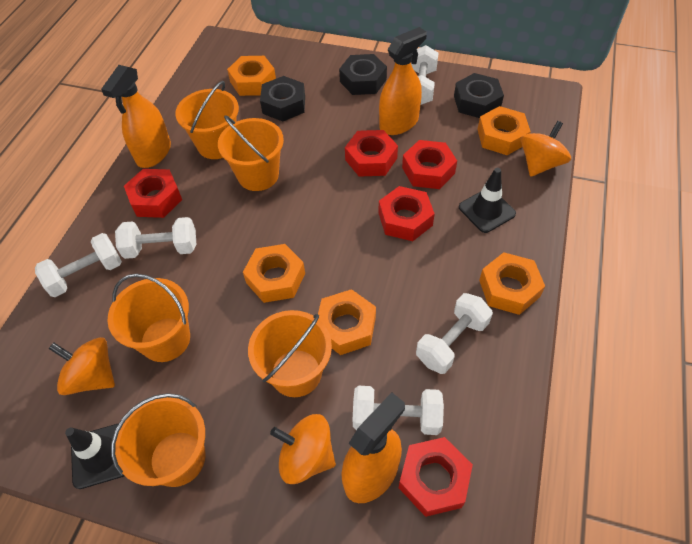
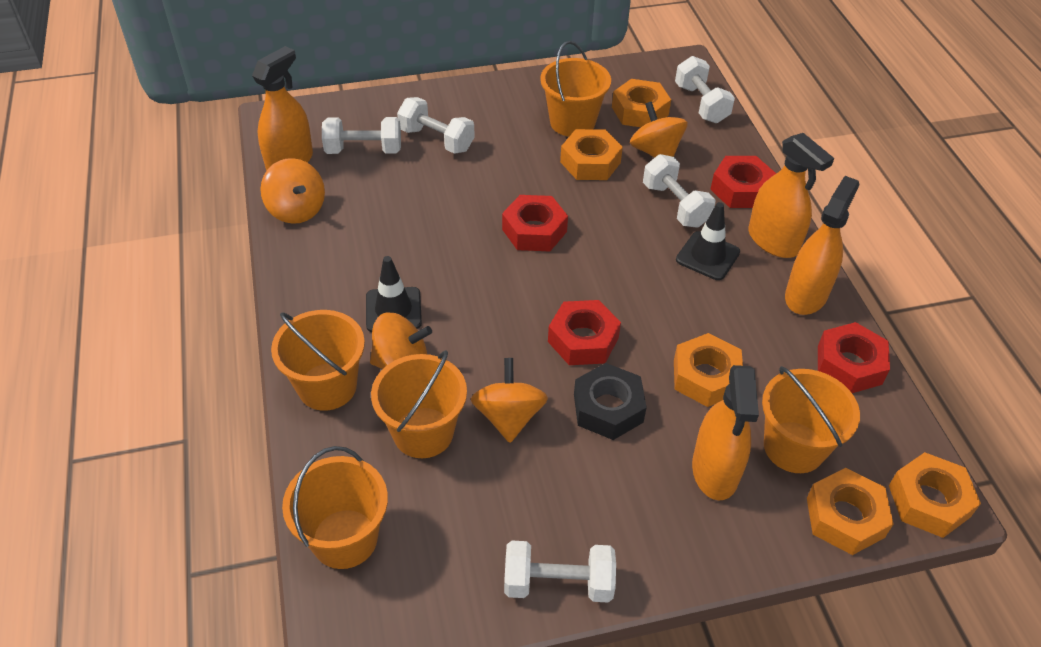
black nut: 3 -> 1
orange spinning top: 3 -> 4
orange spray bottle: 3 -> 4
red nut: 5 -> 4

